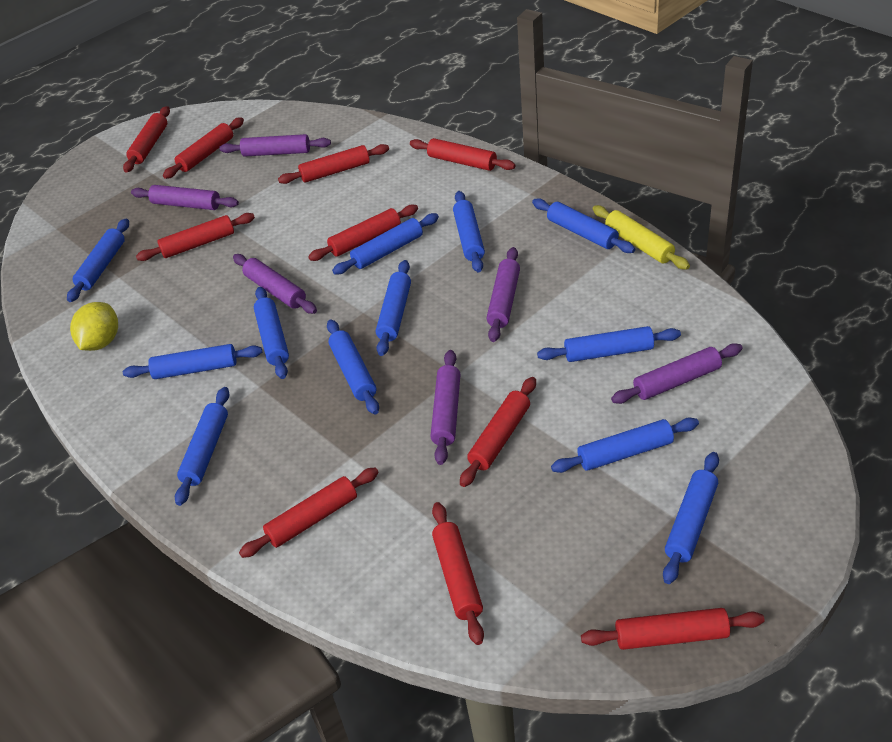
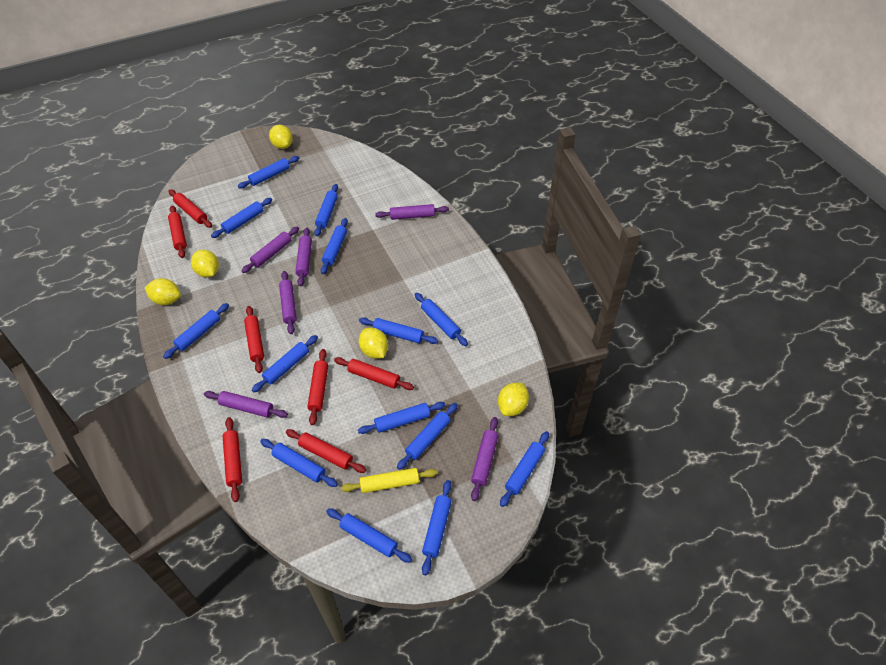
blue rolling pin: 12 -> 14
red rolling pin: 10 -> 7
yellow lemon: 1 -> 5

